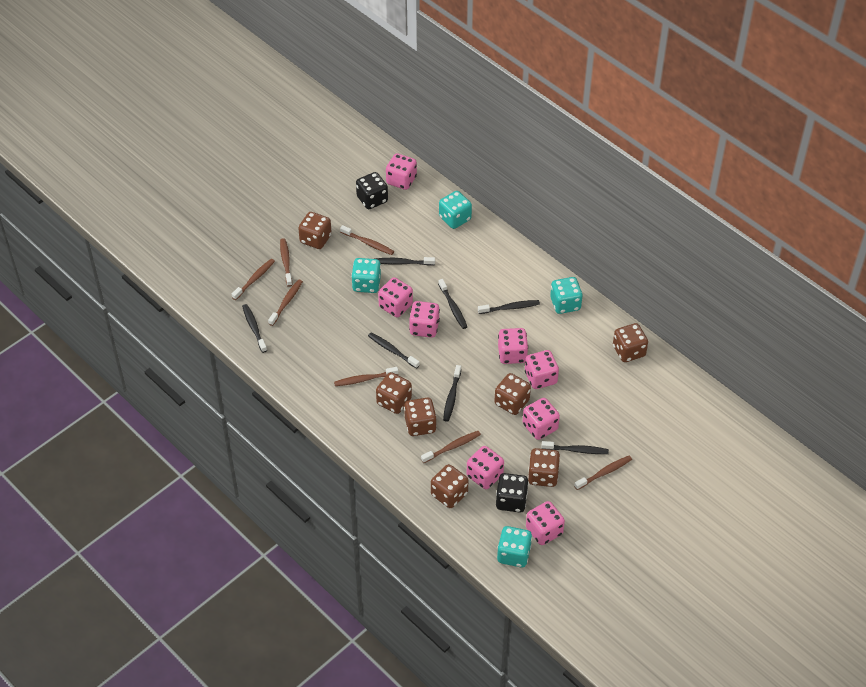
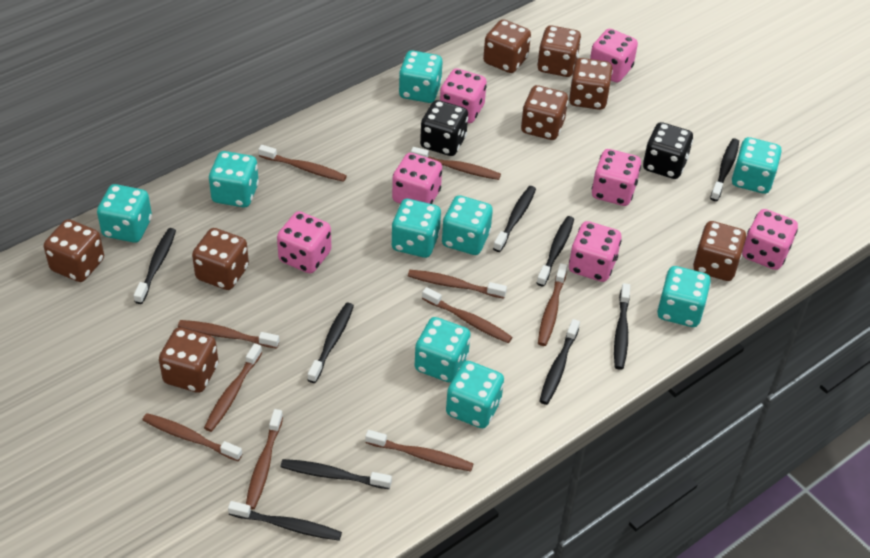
black toothbrush: 7 -> 9
brown dice: 7 -> 8
brown toothbrush: 7 -> 10
pink dice: 8 -> 7
turquoise dice: 4 -> 9

